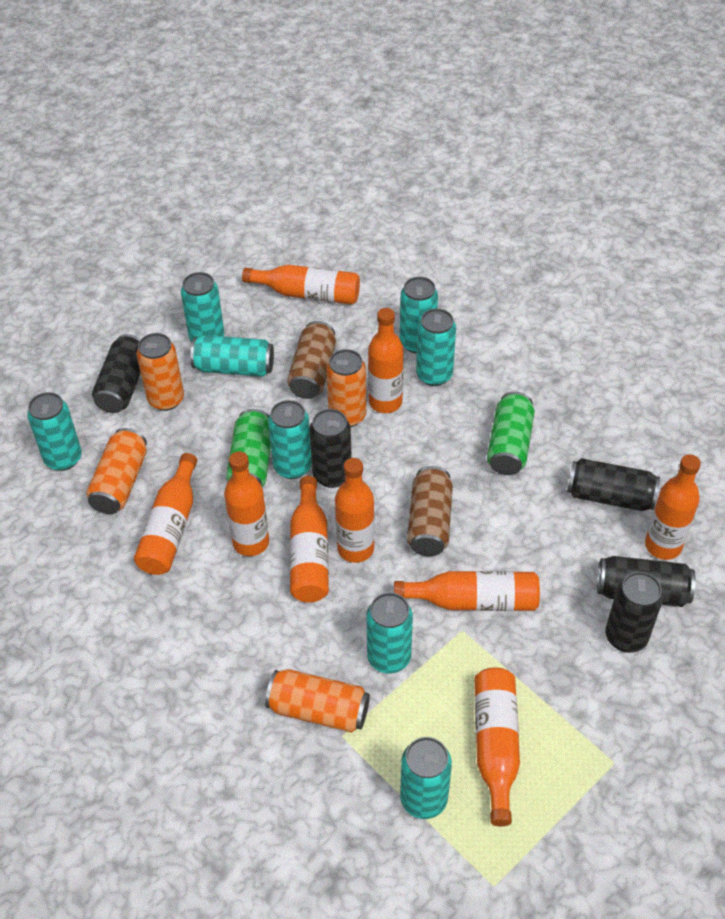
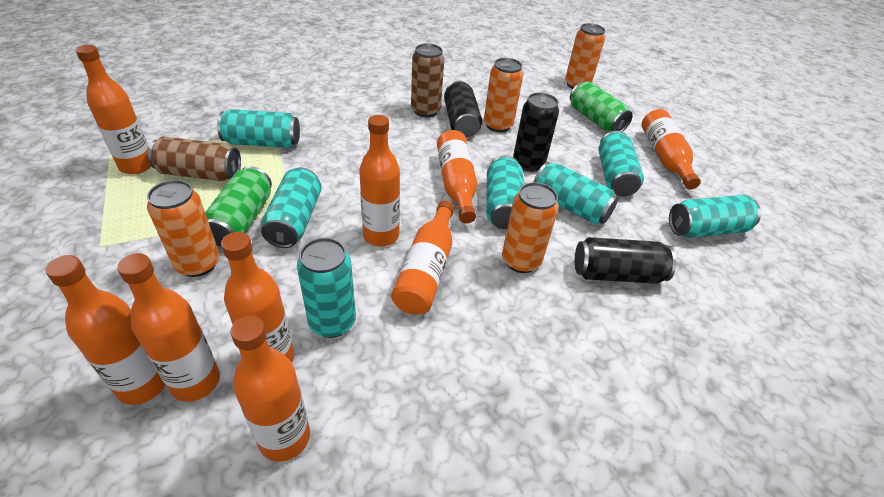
black can: 5 -> 3
turquoise can: 8 -> 7

